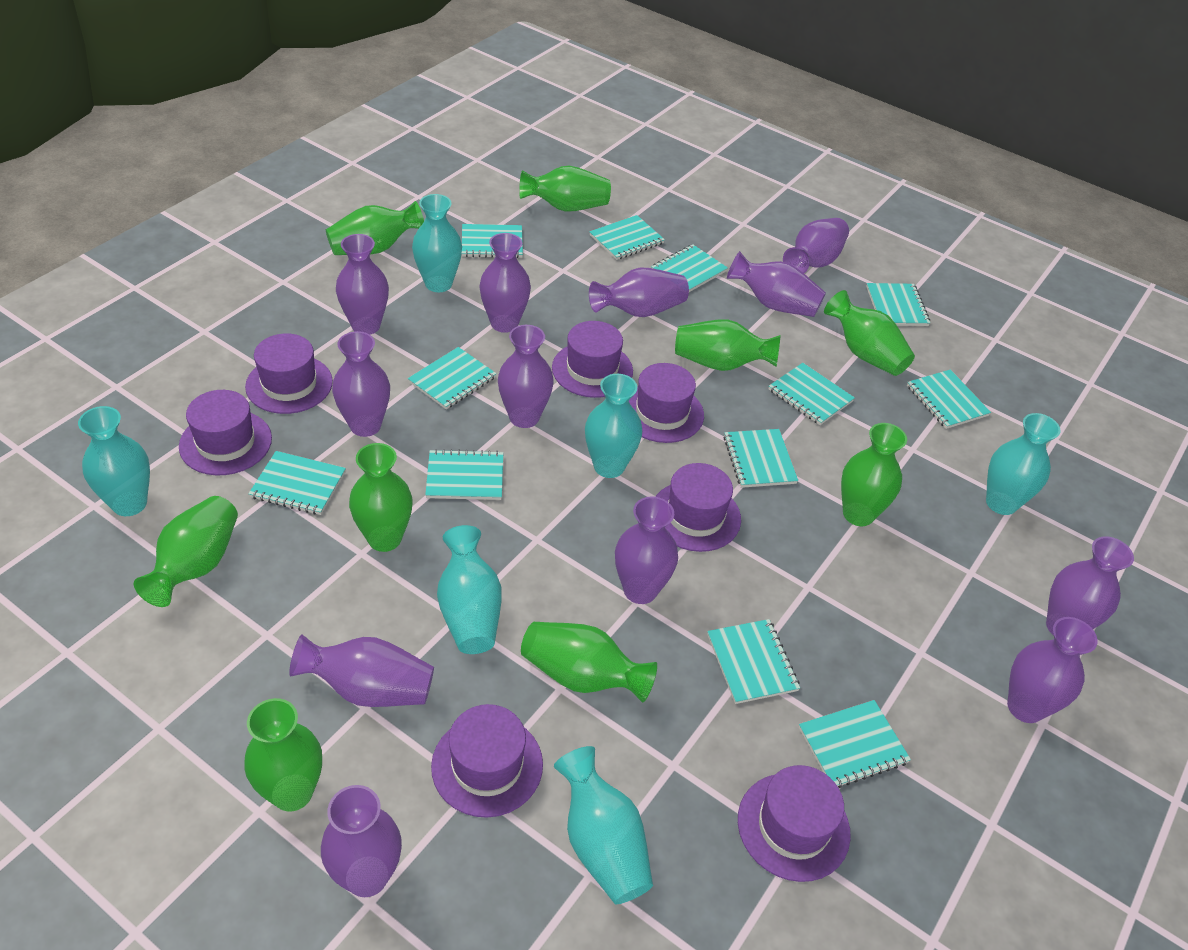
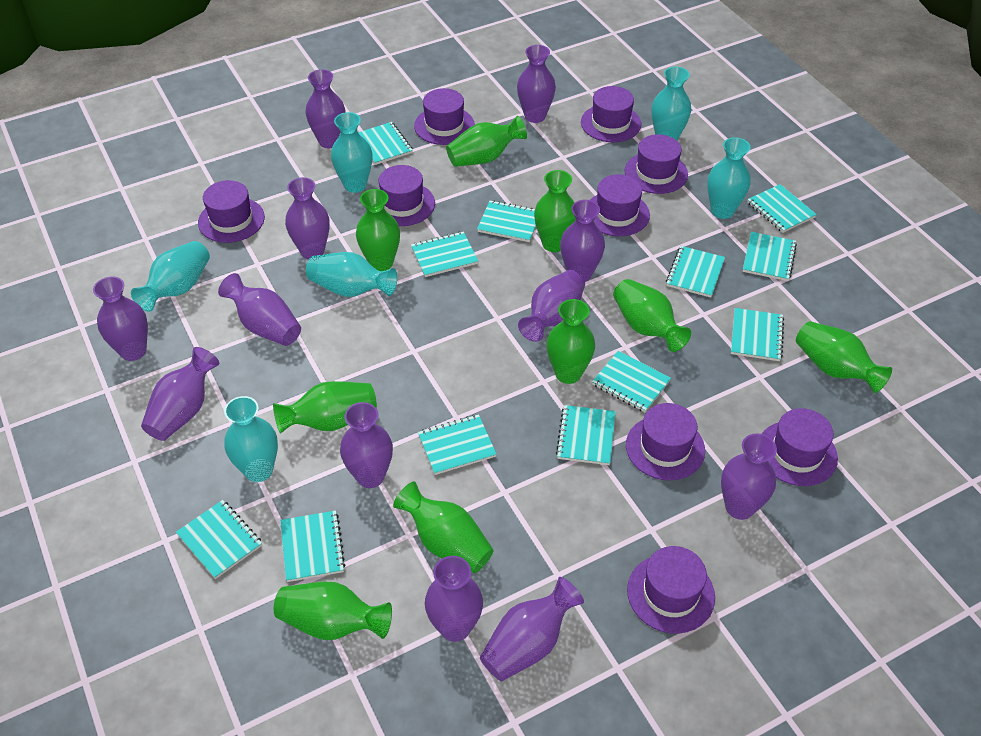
purple hat: 7 -> 9

